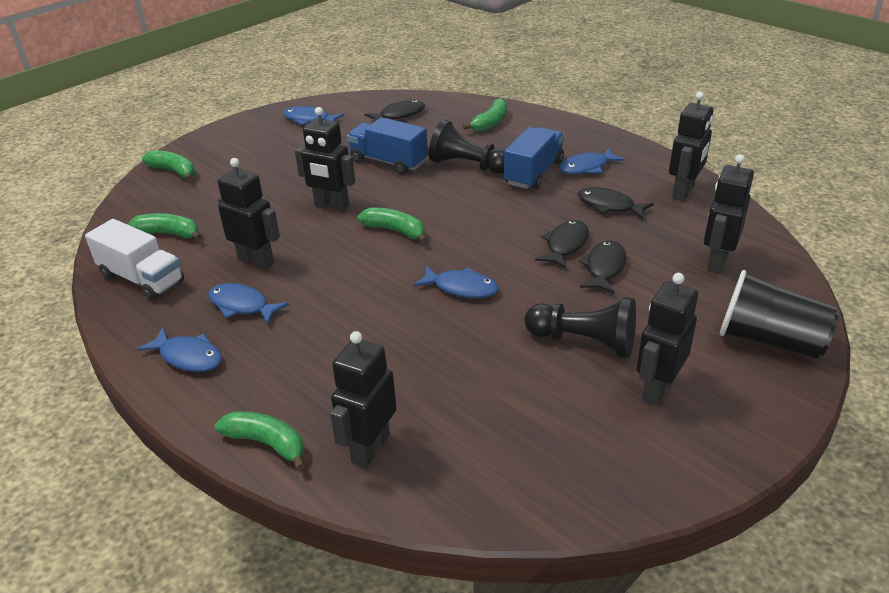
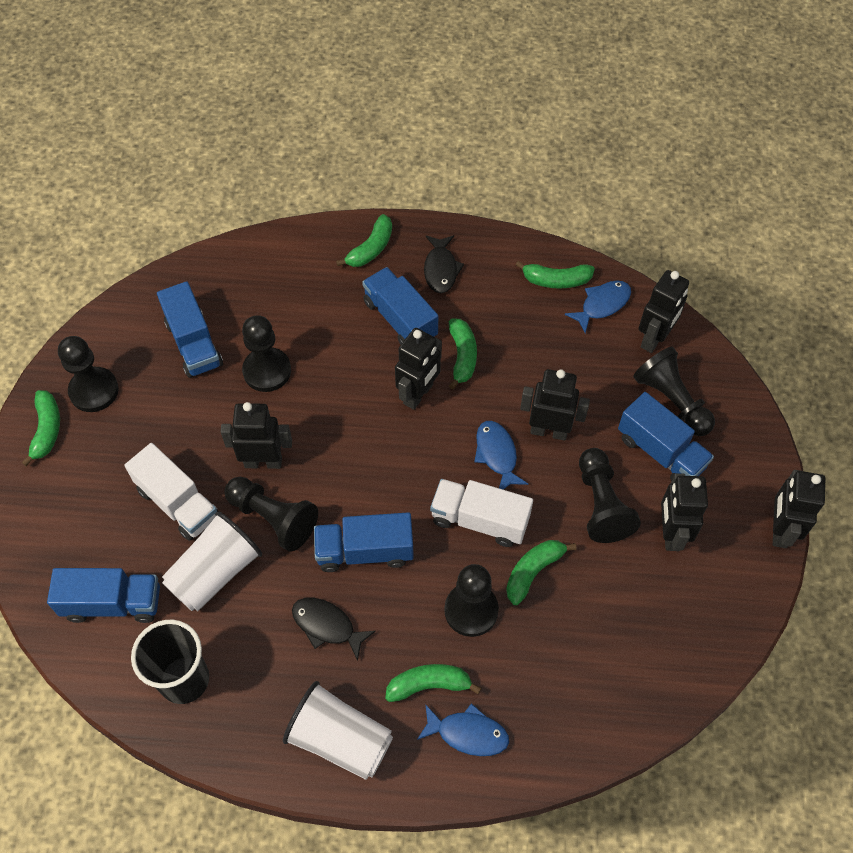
black fish: 4 -> 2
black pawn: 2 -> 6
blue fish: 5 -> 3
blue truck: 2 -> 5
green banana: 5 -> 6
white cup: 0 -> 2
white truck: 1 -> 2

